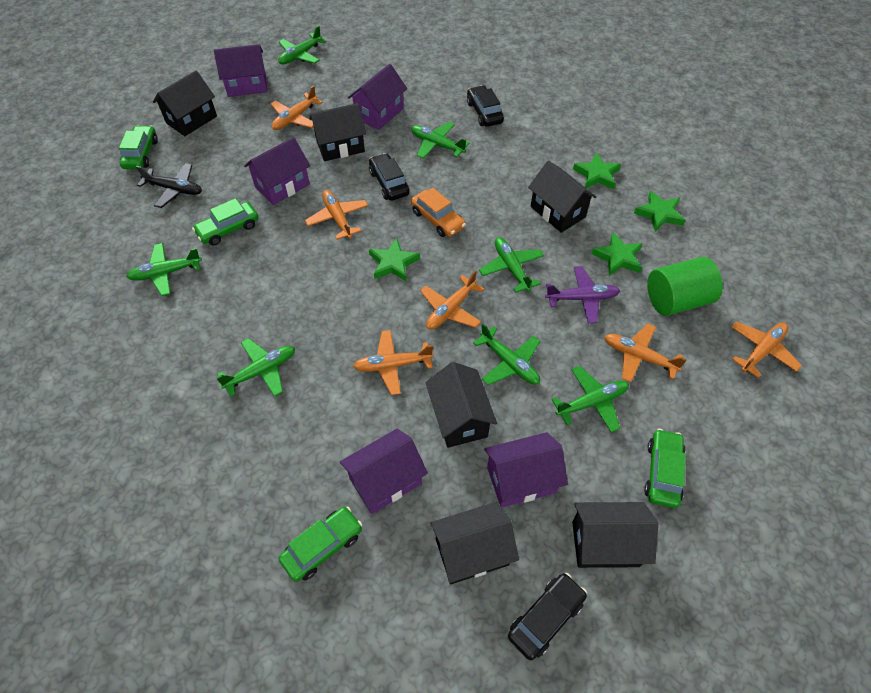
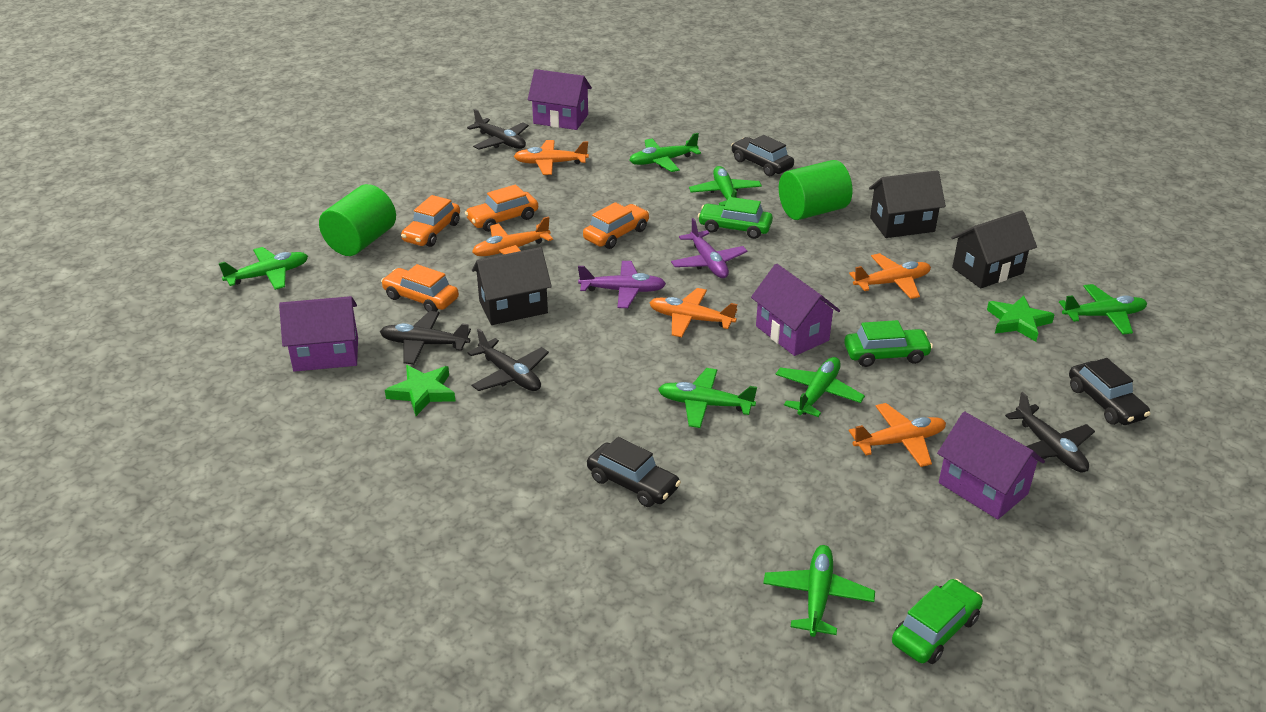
black house: 6 -> 3
black plane: 1 -> 4
green car: 4 -> 3
green cylinder: 1 -> 2
green star: 4 -> 2
orange car: 1 -> 4
orange plane: 6 -> 5
purple house: 5 -> 4
purple plane: 1 -> 2

